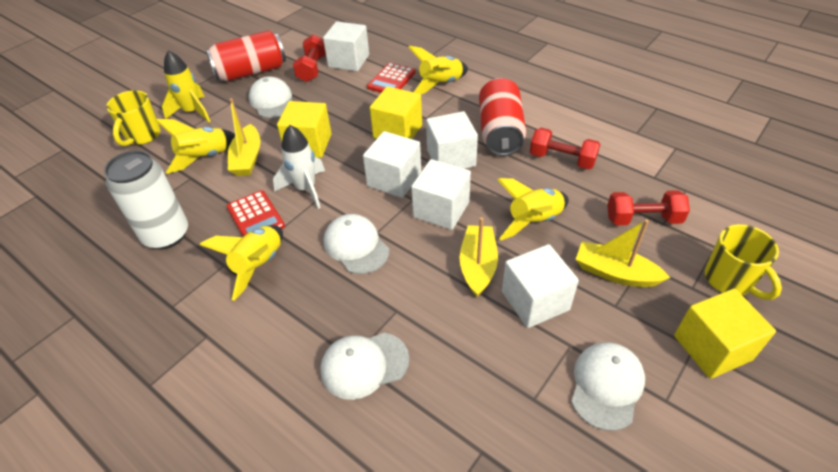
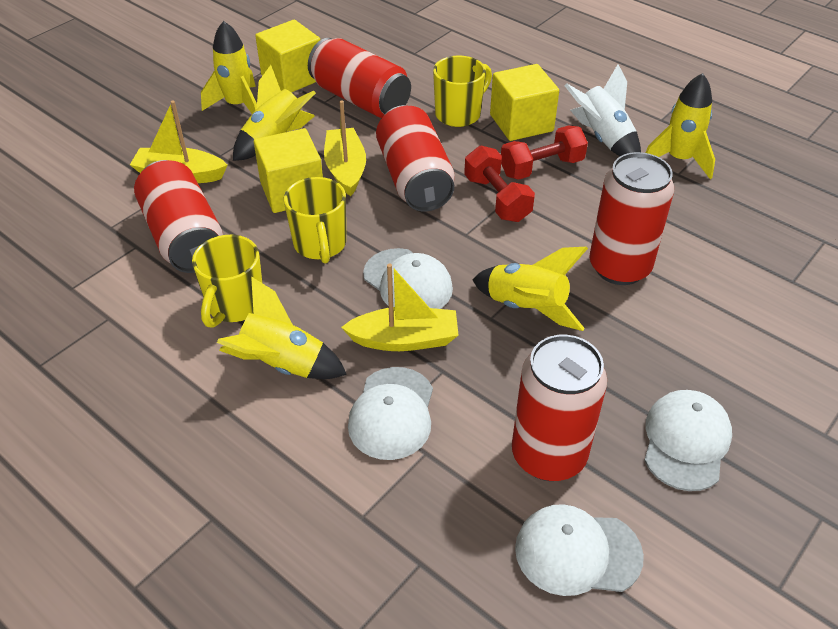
red calculator: 2 -> 0
red can: 2 -> 5
red dumbbell: 3 -> 2
white can: 1 -> 0
white cube: 5 -> 0
yellow mug: 2 -> 3

